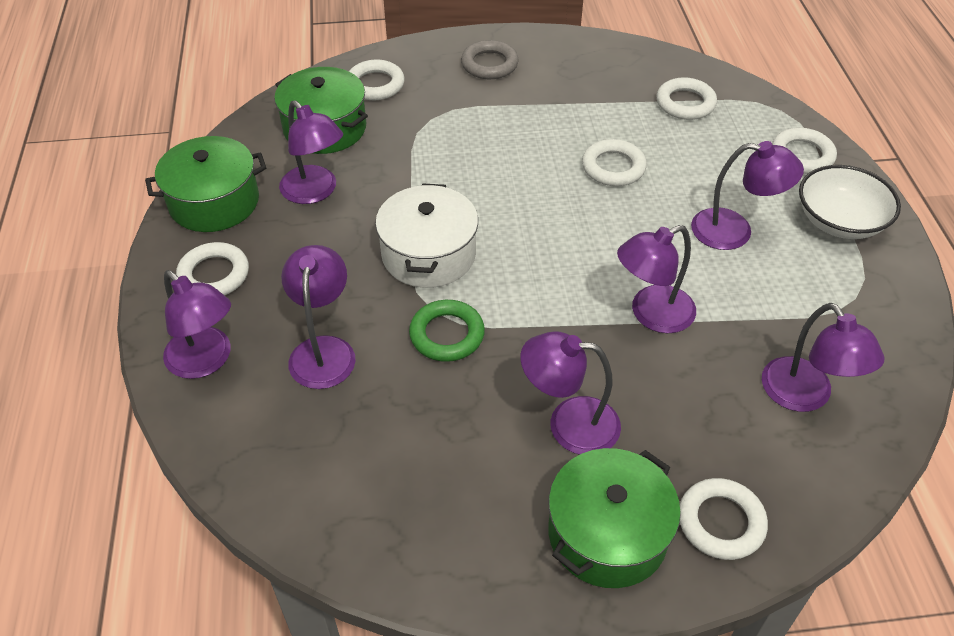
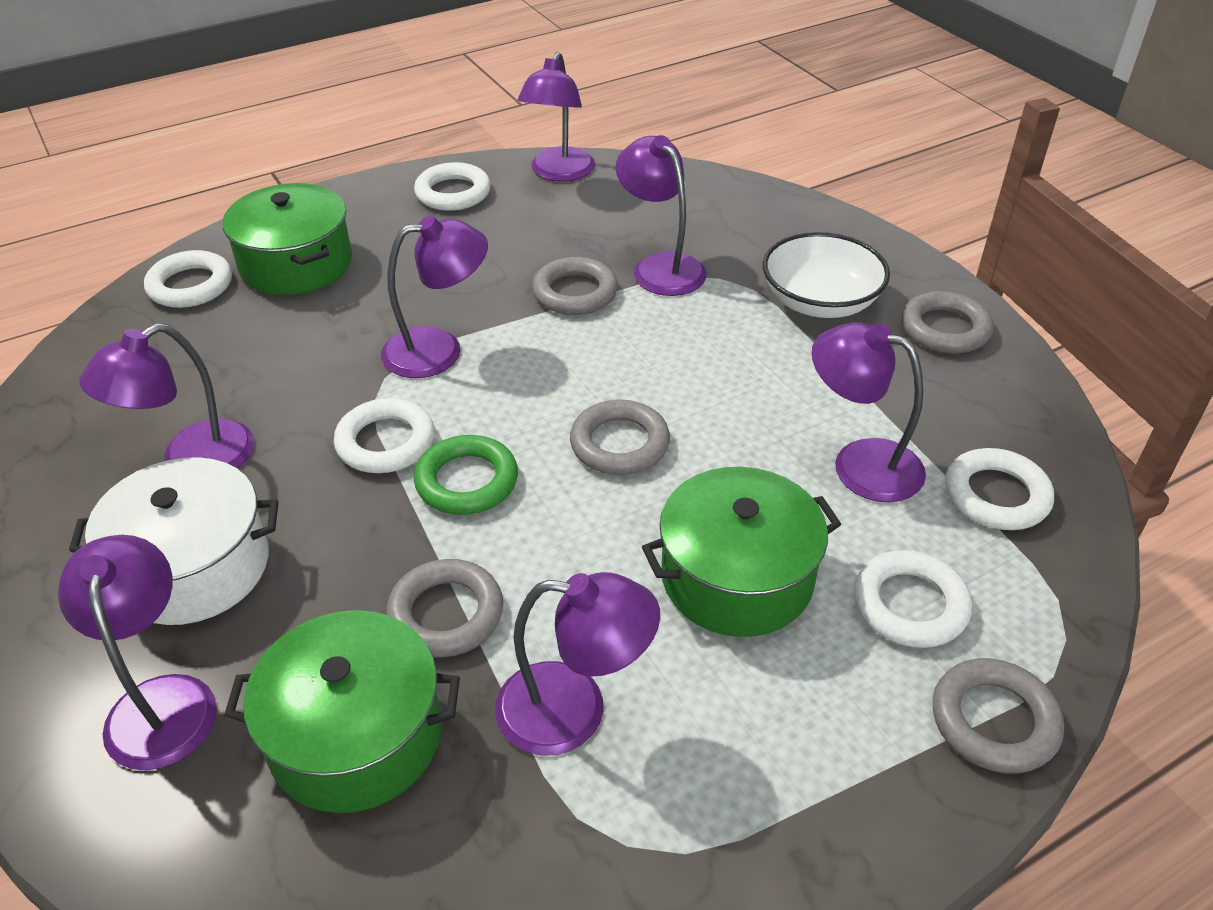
grey ring: 1 -> 5
white ring: 6 -> 5

